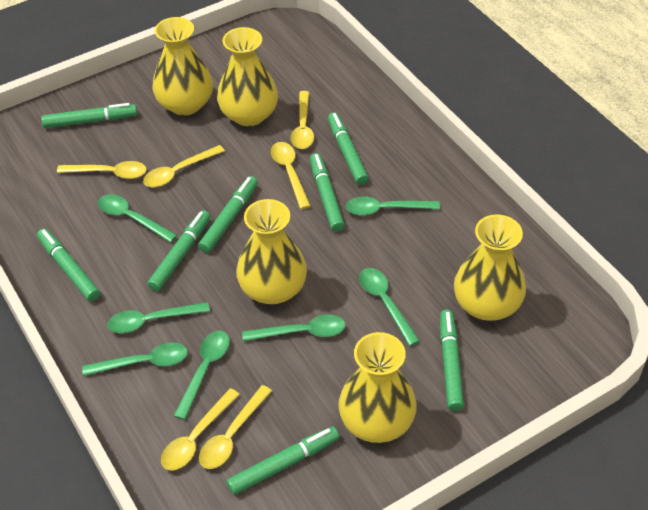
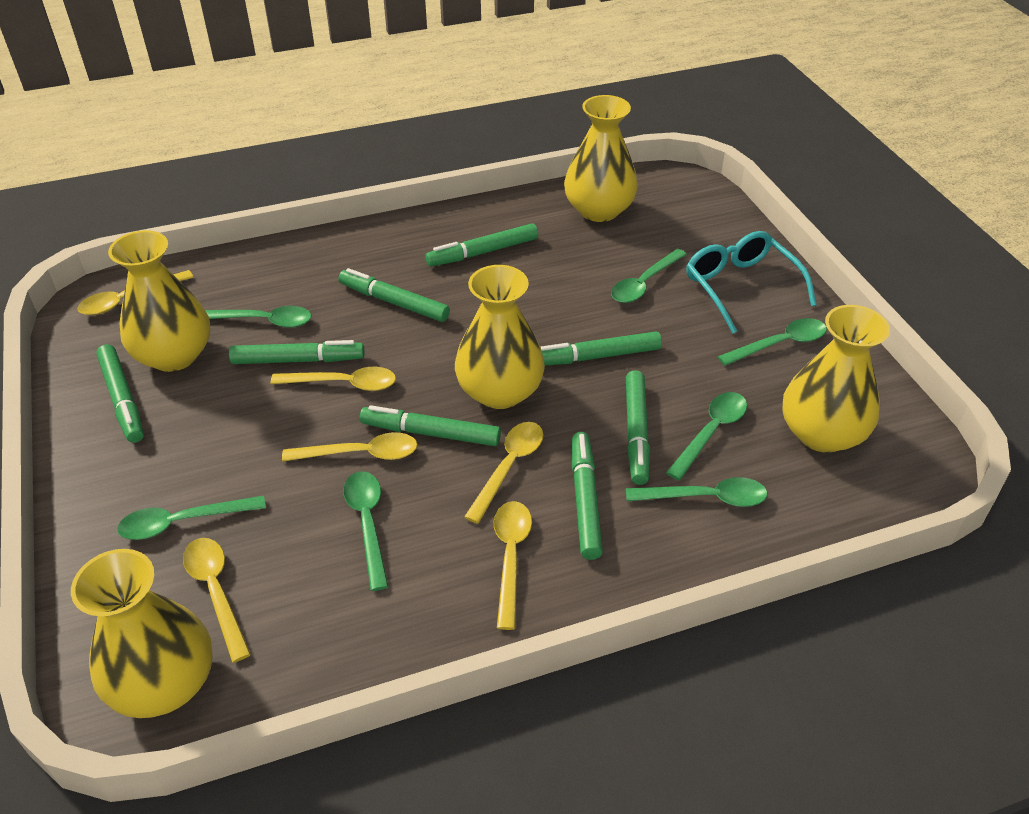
turquoise glasses: 0 -> 1

